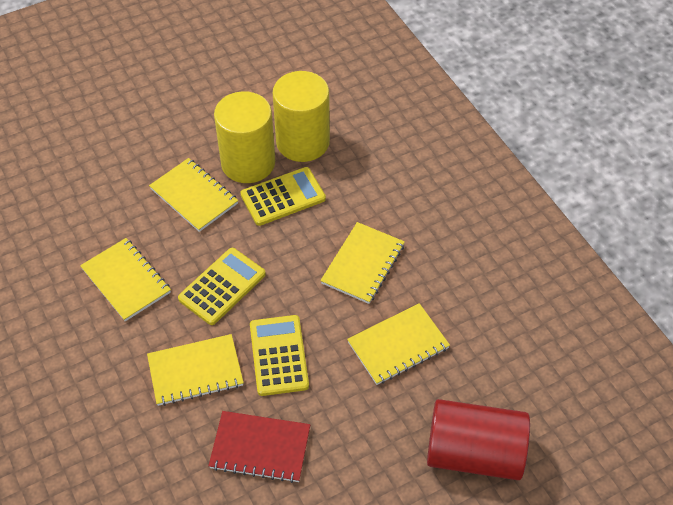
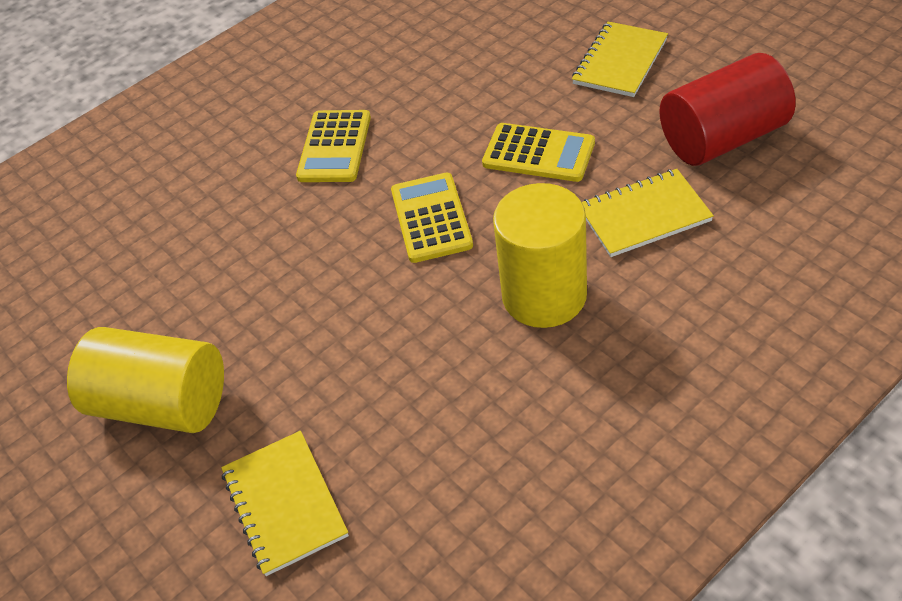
red notebook: 1 -> 0
yellow notebook: 5 -> 3

